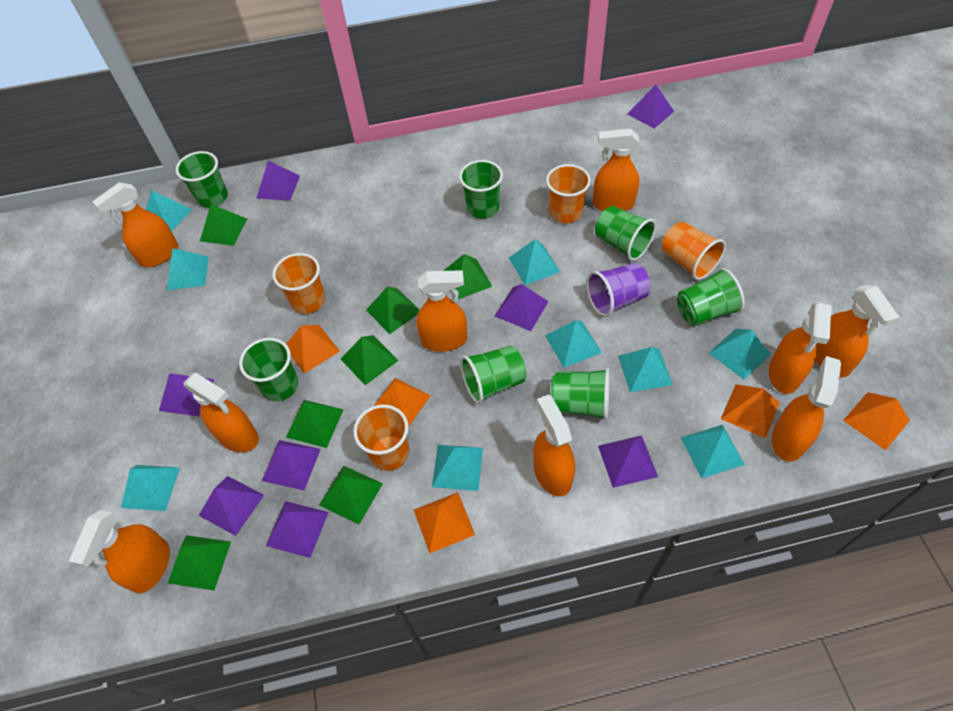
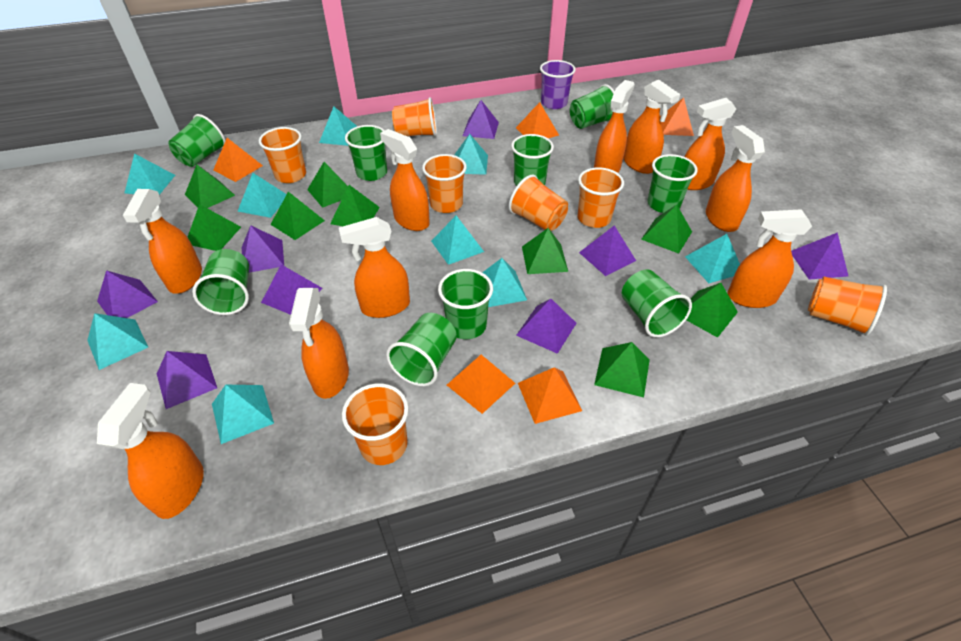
green cup: 7 -> 9
green pyramid: 7 -> 9
orange cup: 4 -> 7
orange spray bottle: 9 -> 10

